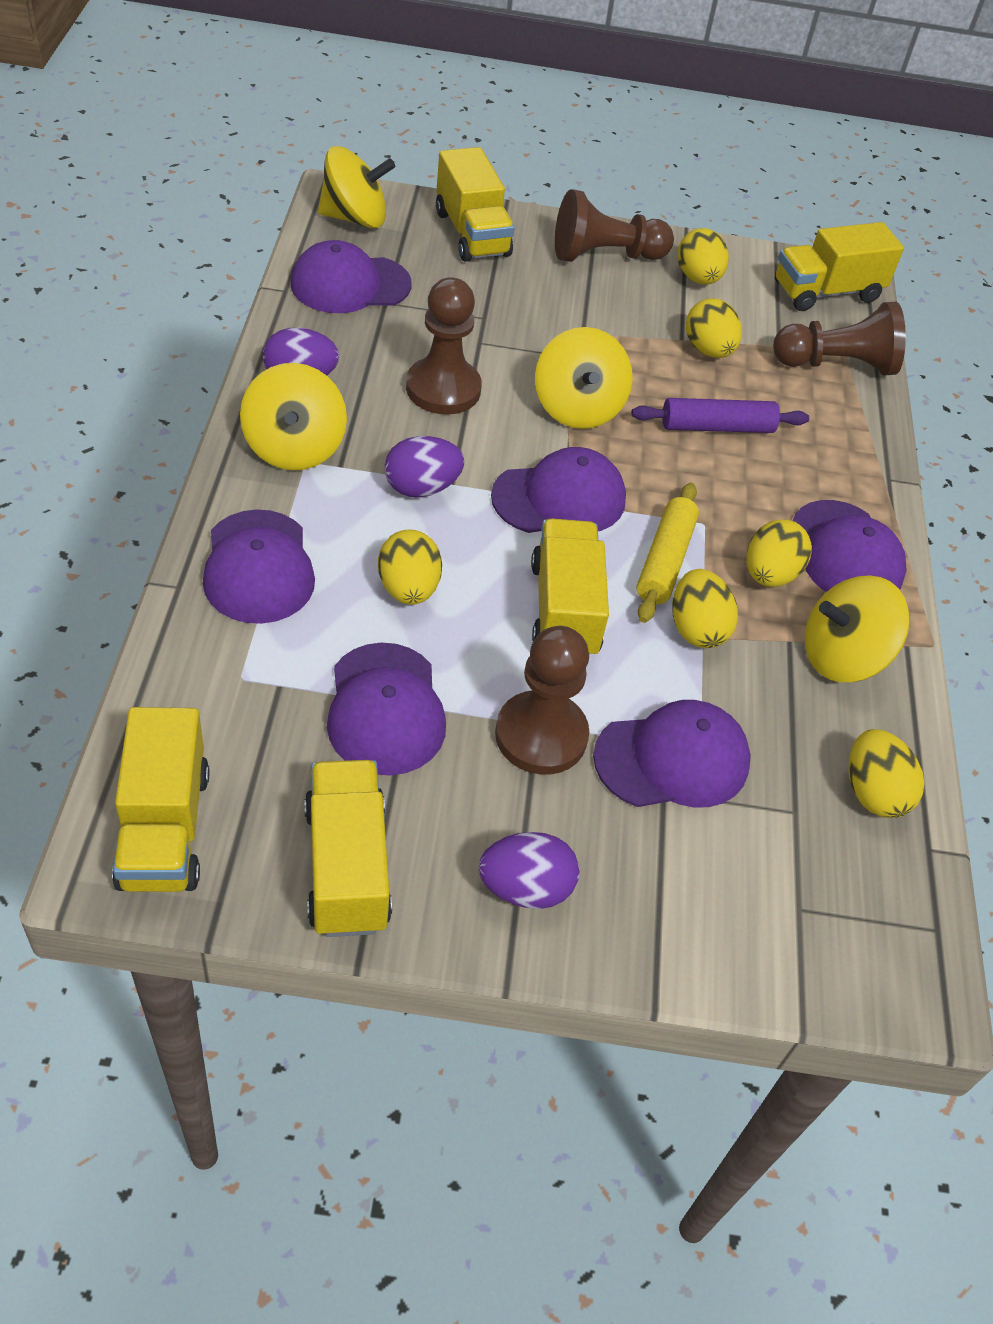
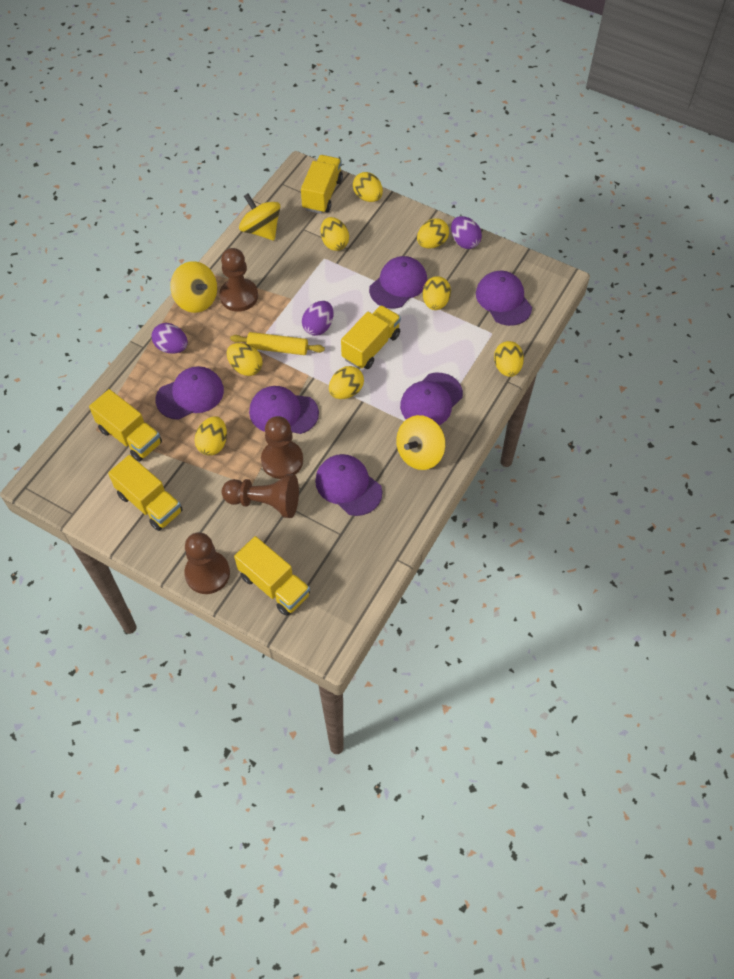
purple rolling pin: 1 -> 0
yellow egg: 6 -> 8
yellow spinning top: 4 -> 3

